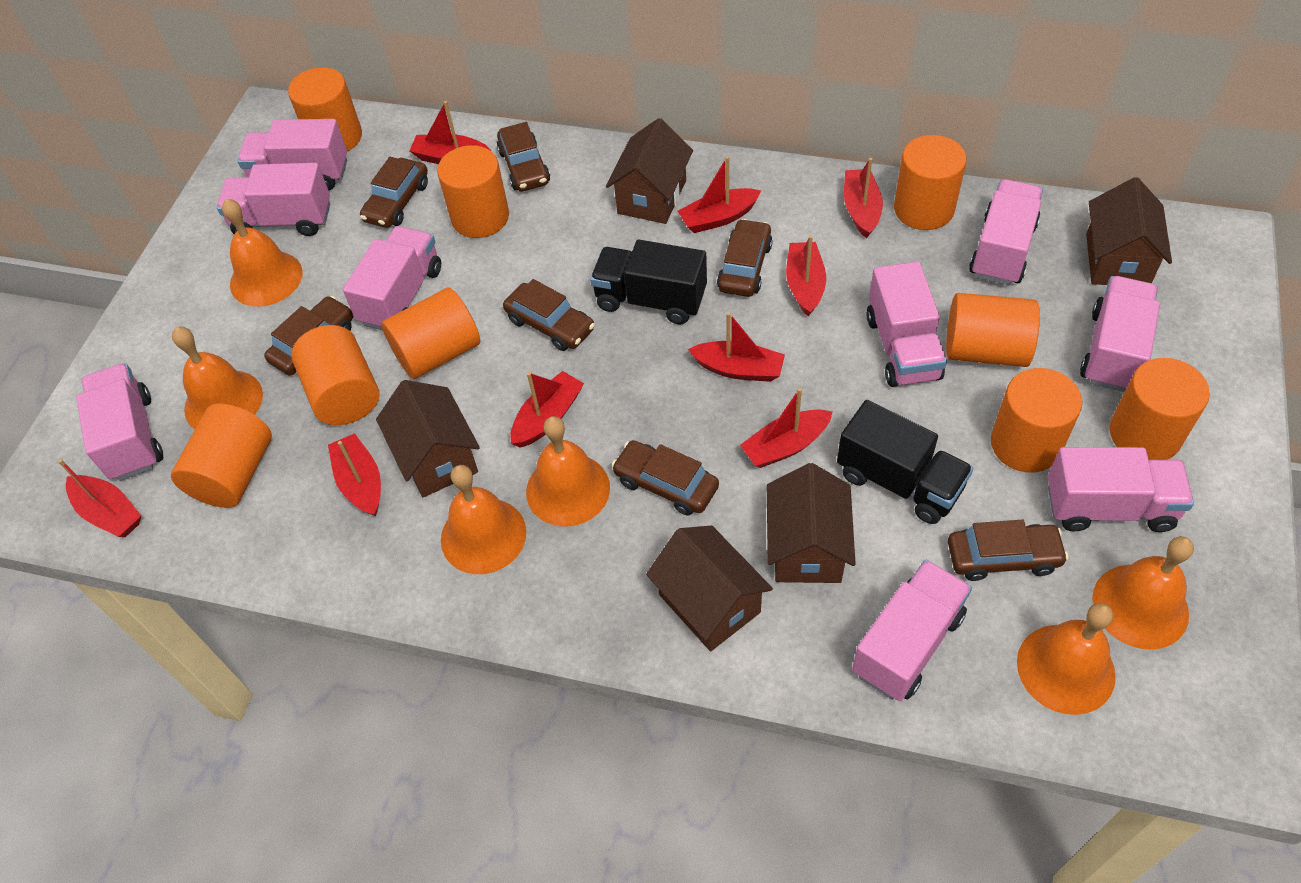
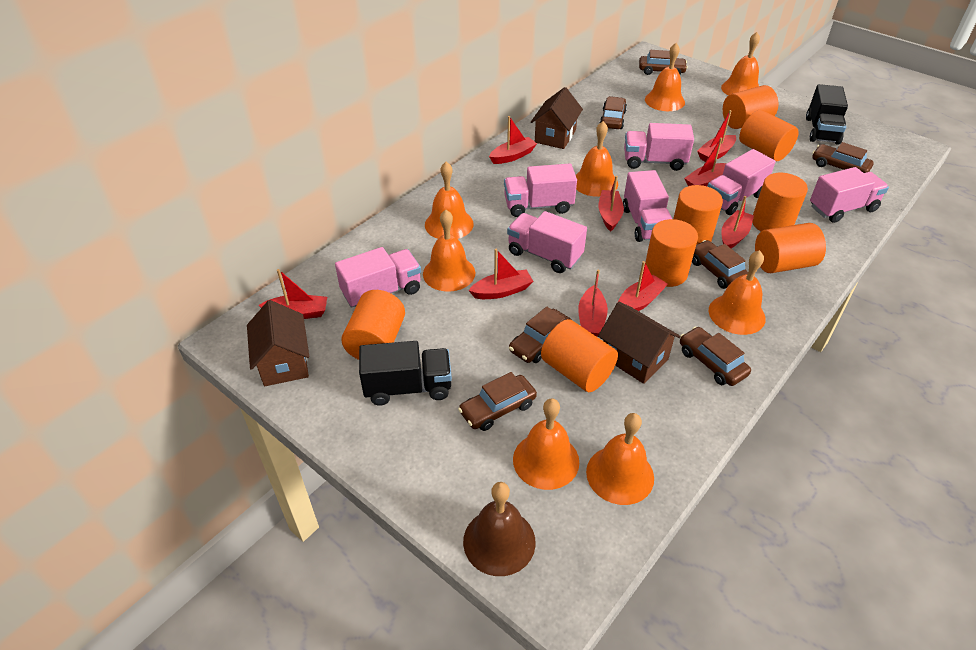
brown bell: 0 -> 1
brown house: 5 -> 3
orange bell: 6 -> 8
orange cylinder: 9 -> 8
pink truck: 9 -> 7

